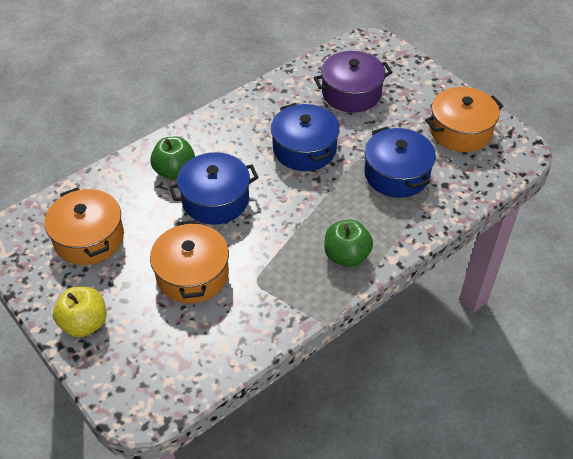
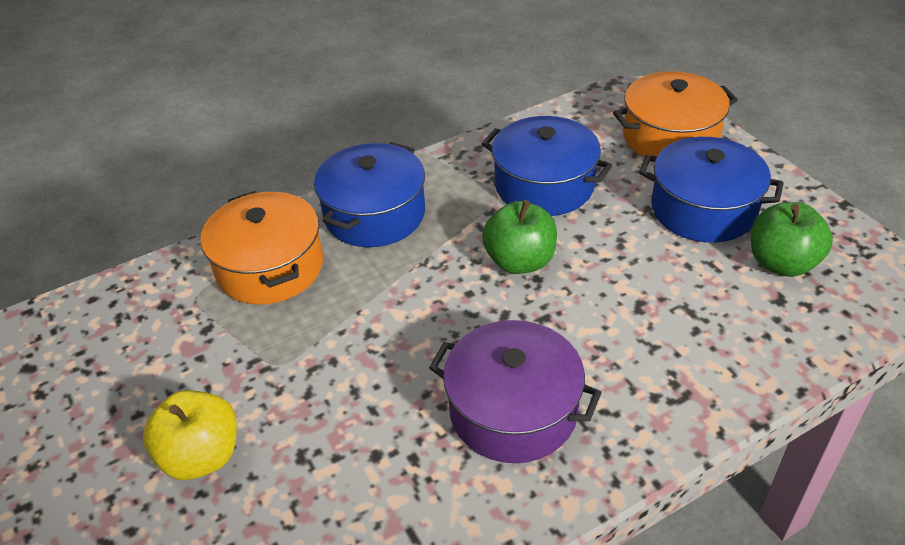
orange pot: 3 -> 2

